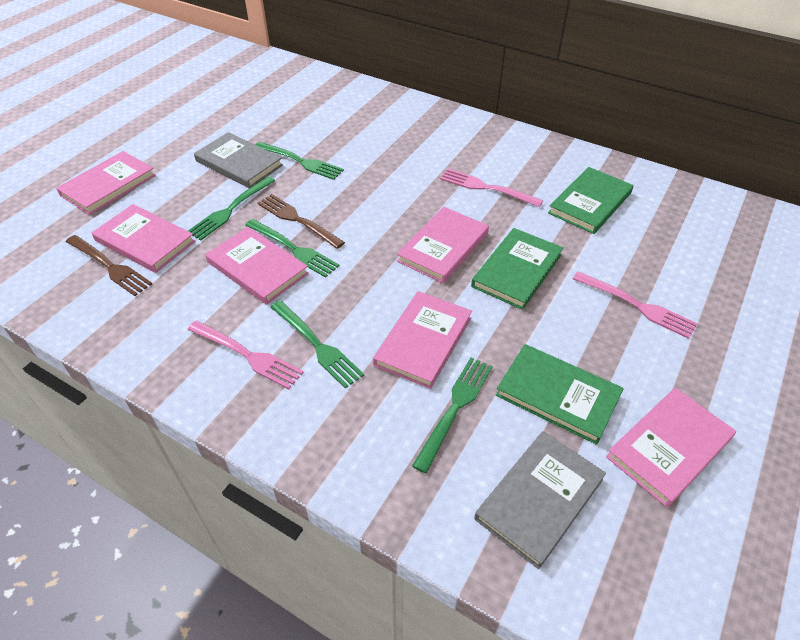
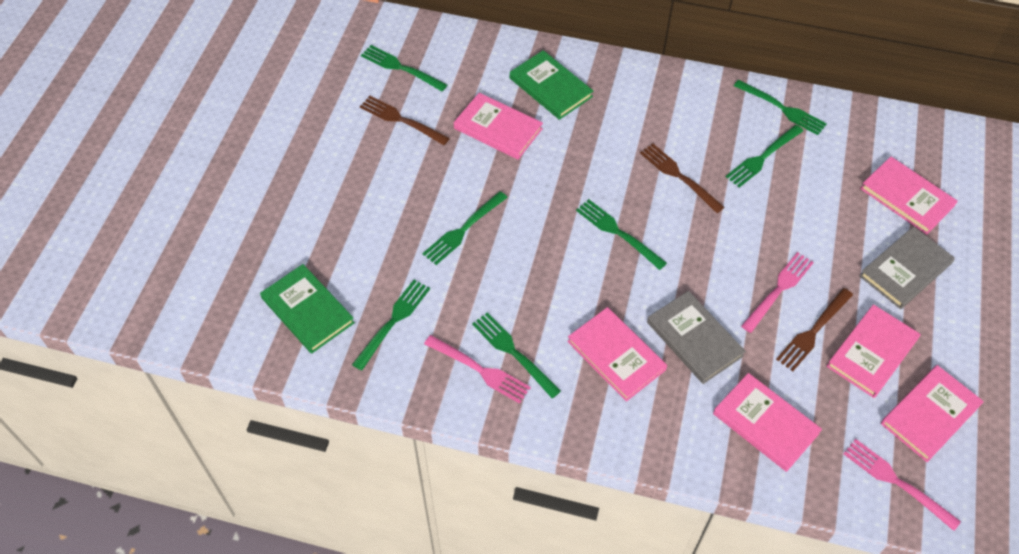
brown fork: 2 -> 3
green book: 3 -> 2
green fork: 5 -> 7

